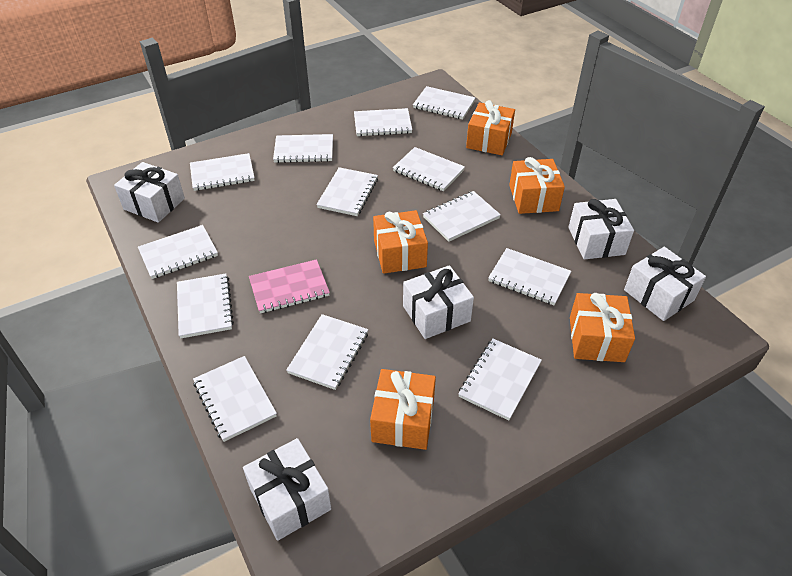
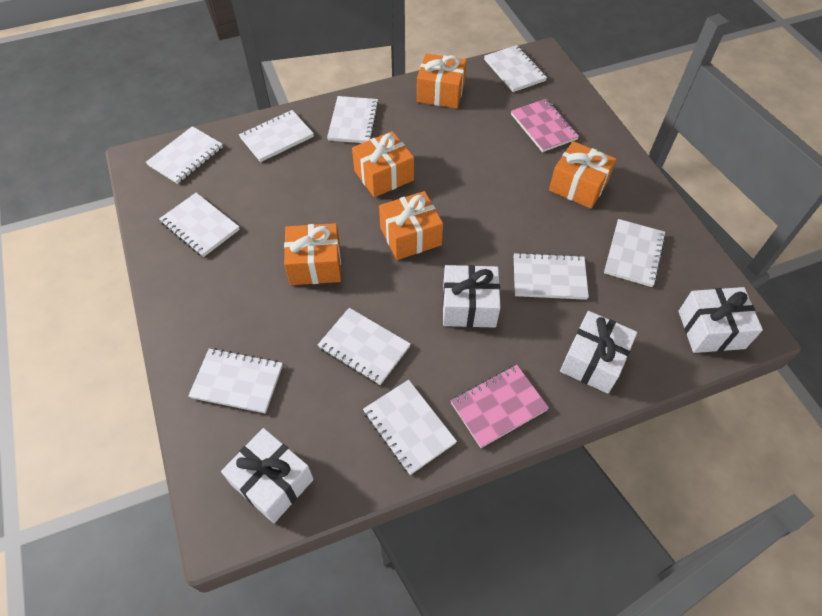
pink notebook: 1 -> 2
white gift: 5 -> 4
white notebook: 13 -> 10

